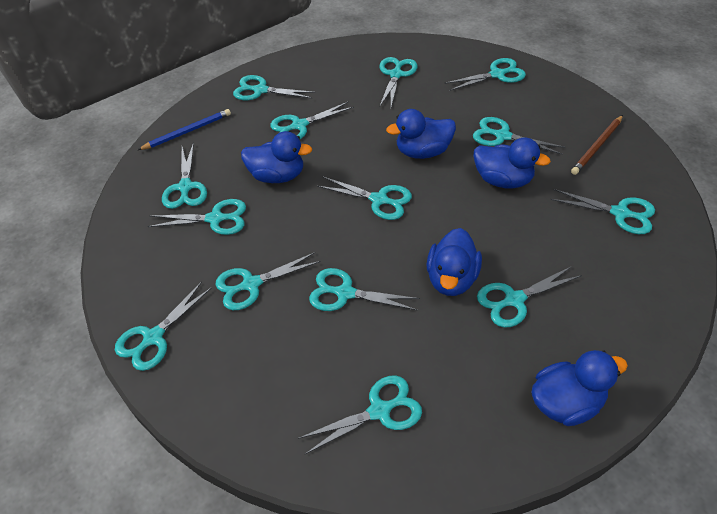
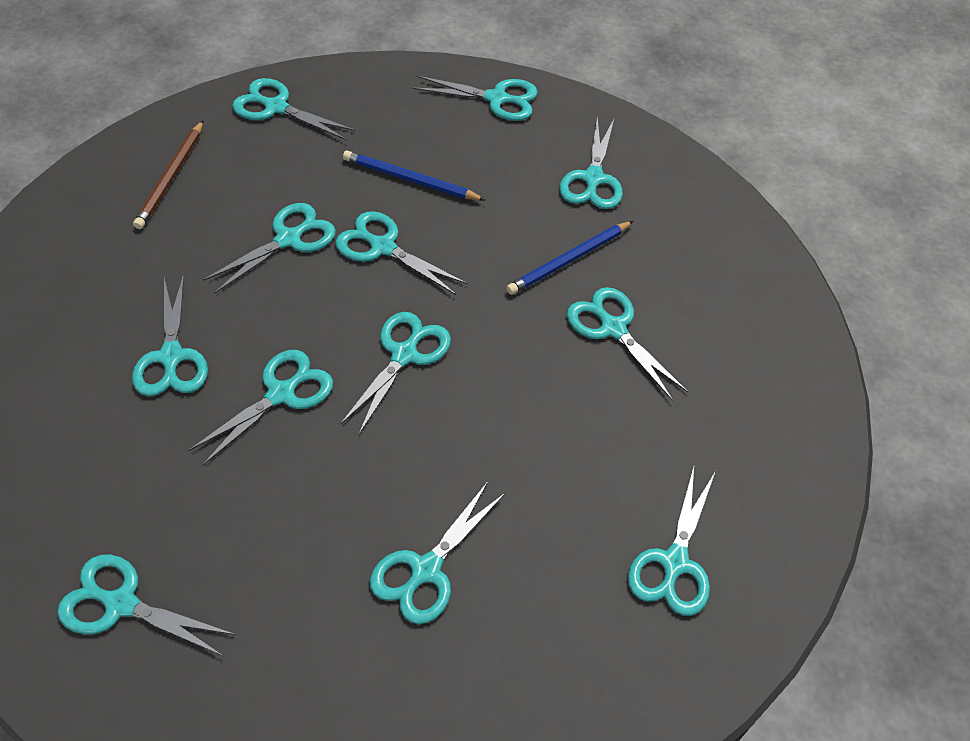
blue duck: 5 -> 0
blue pencil: 1 -> 2
turquoise scissors: 14 -> 12

